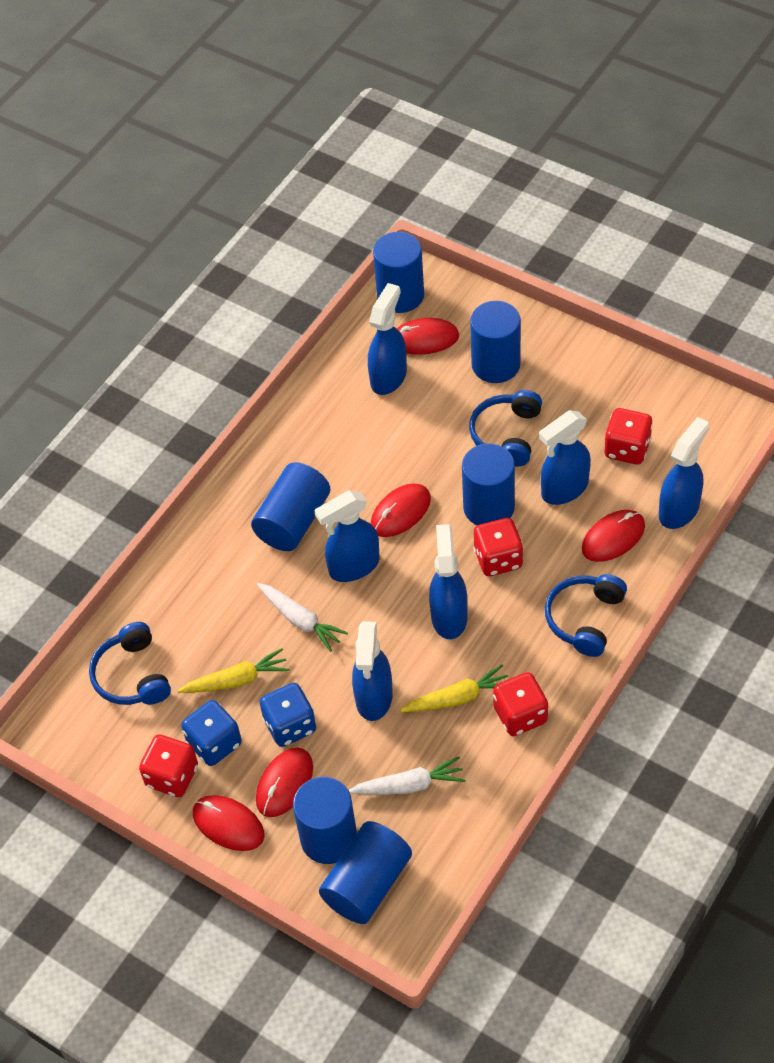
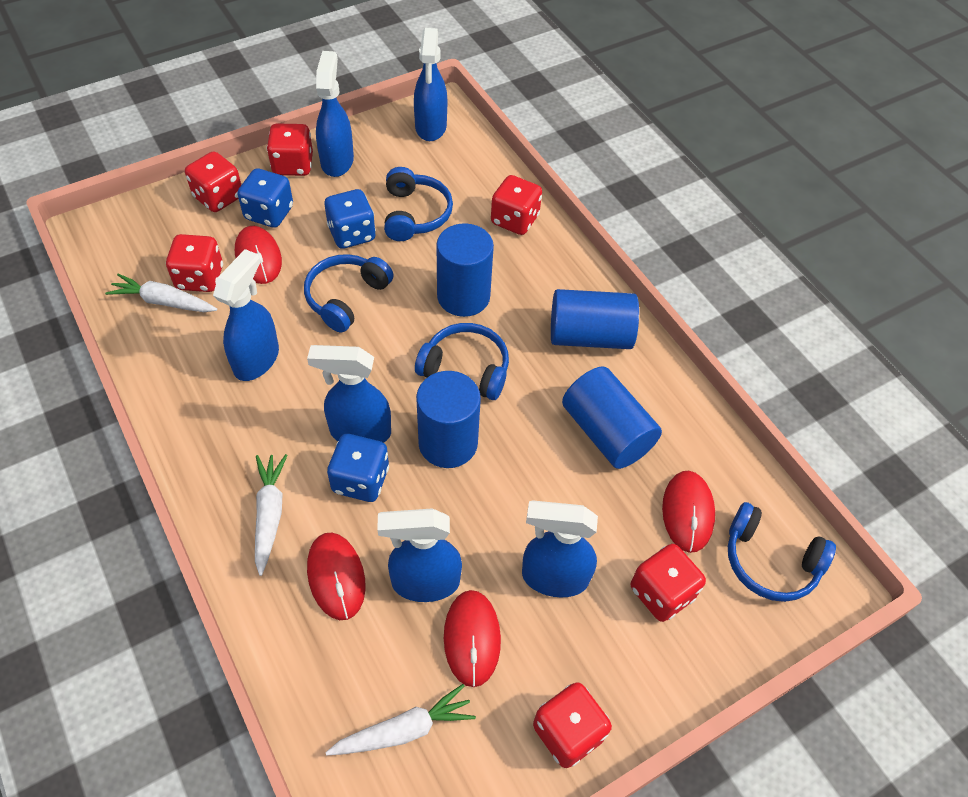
blue cylinder: 6 -> 4
blue dice: 2 -> 3
blue headphones: 3 -> 4
red dice: 4 -> 6
red mouse: 5 -> 4
white carrot: 2 -> 3
yellow carrot: 2 -> 0

